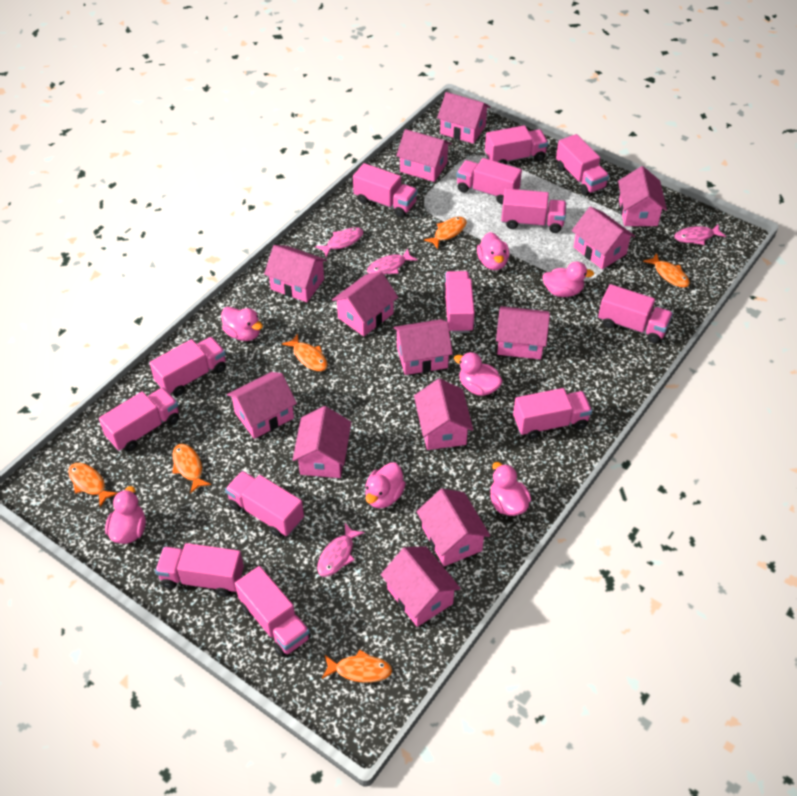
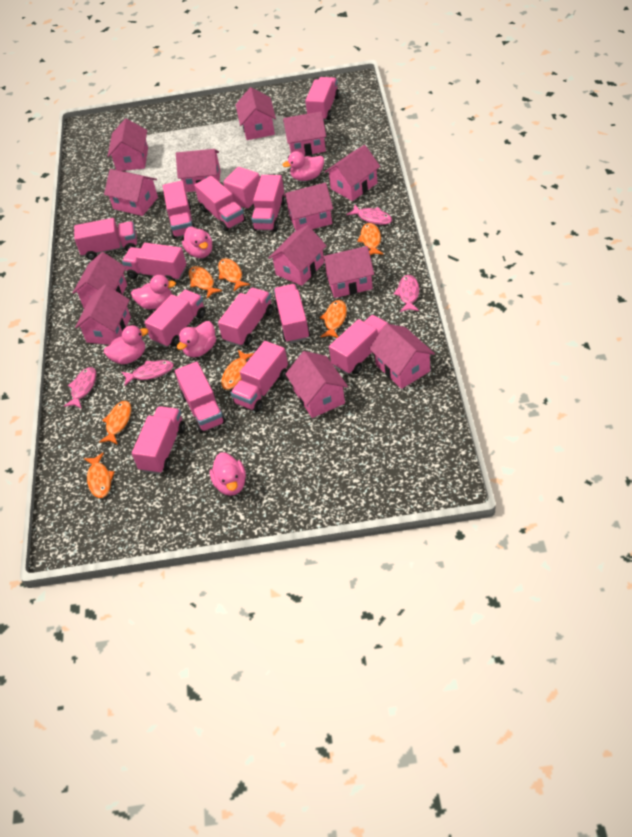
orange fish: 6 -> 7
pink cube: 0 -> 1
pink duck: 7 -> 6

